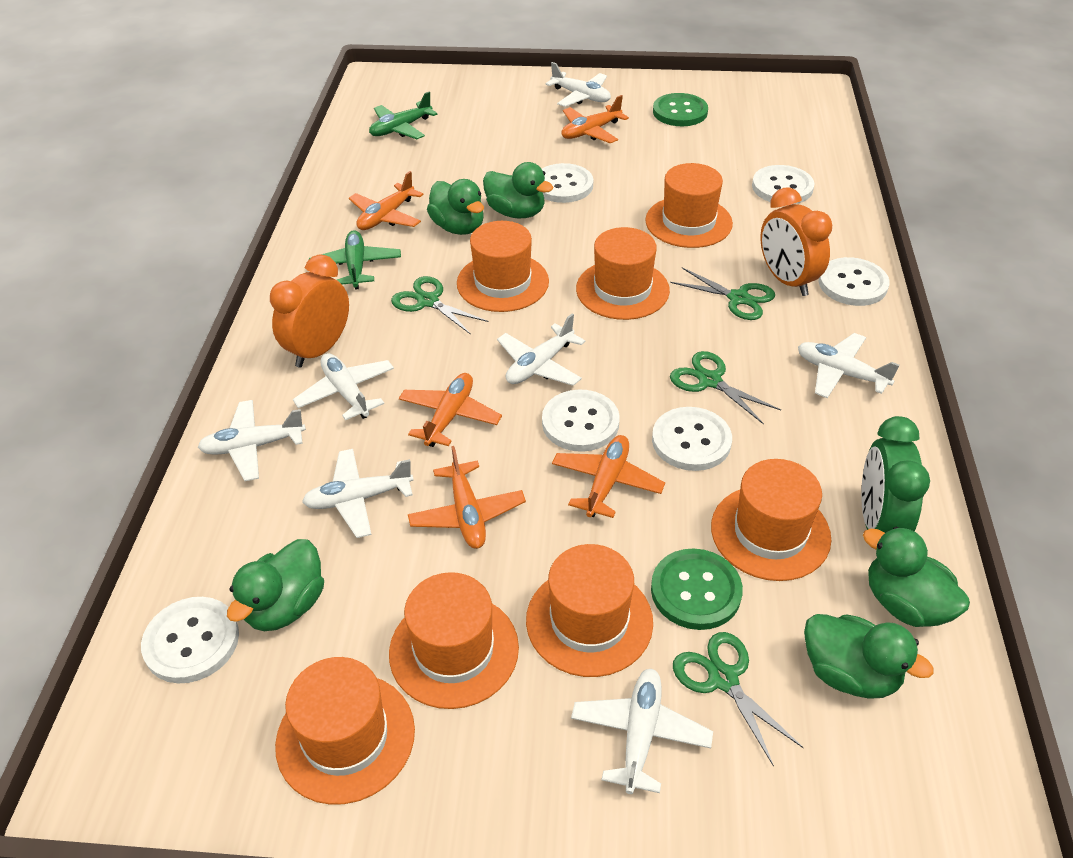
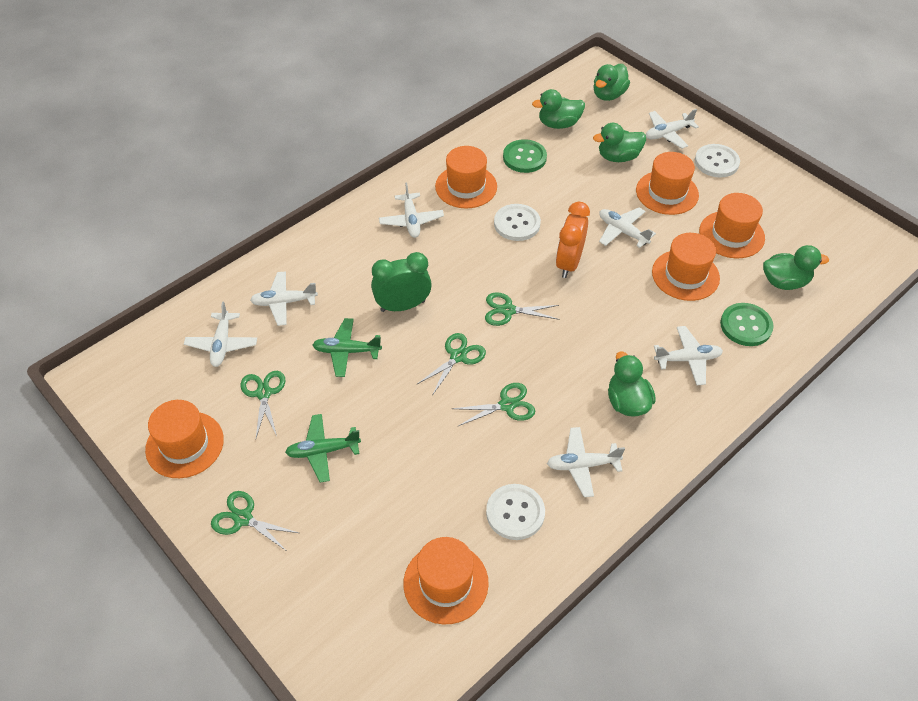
green scissors: 4 -> 5
orange clock: 2 -> 1
orange hat: 7 -> 6
orange plane: 5 -> 0
white button: 6 -> 3

